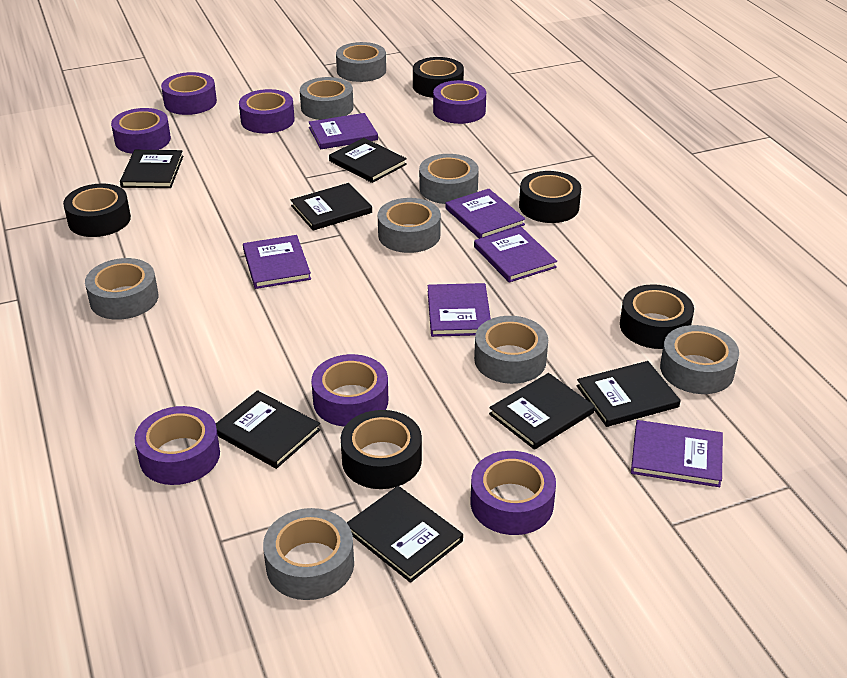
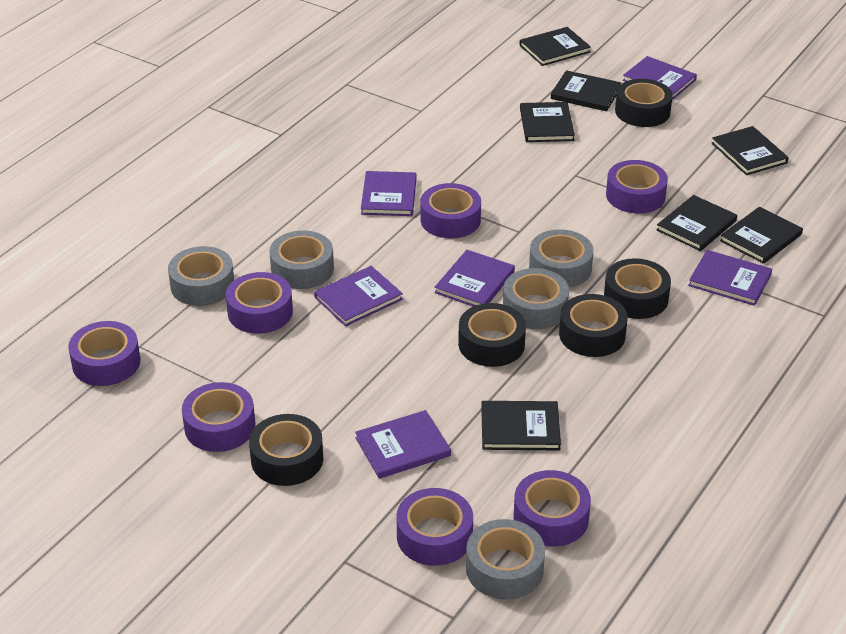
grey tape: 8 -> 5

